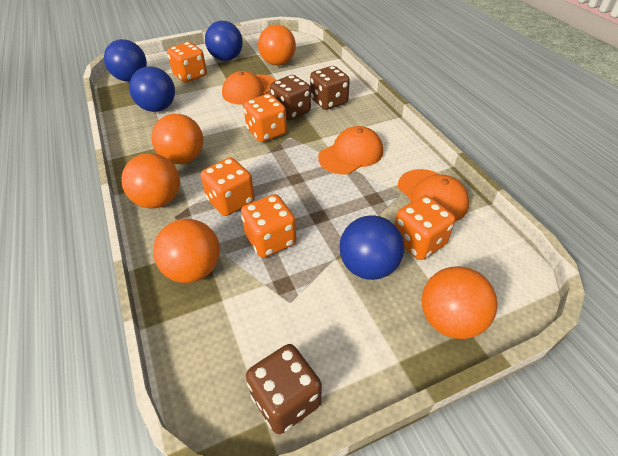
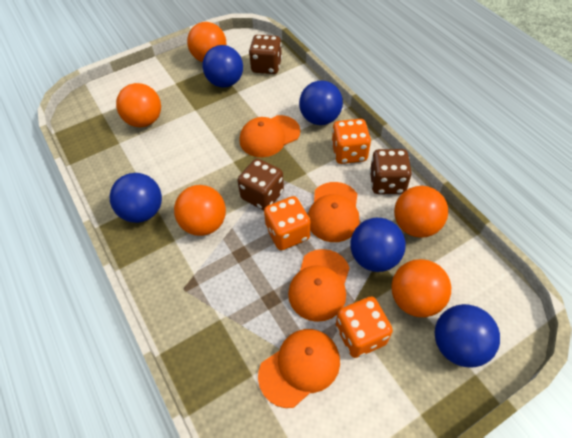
blue ball: 4 -> 5
orange cap: 3 -> 4
orange dice: 5 -> 3

